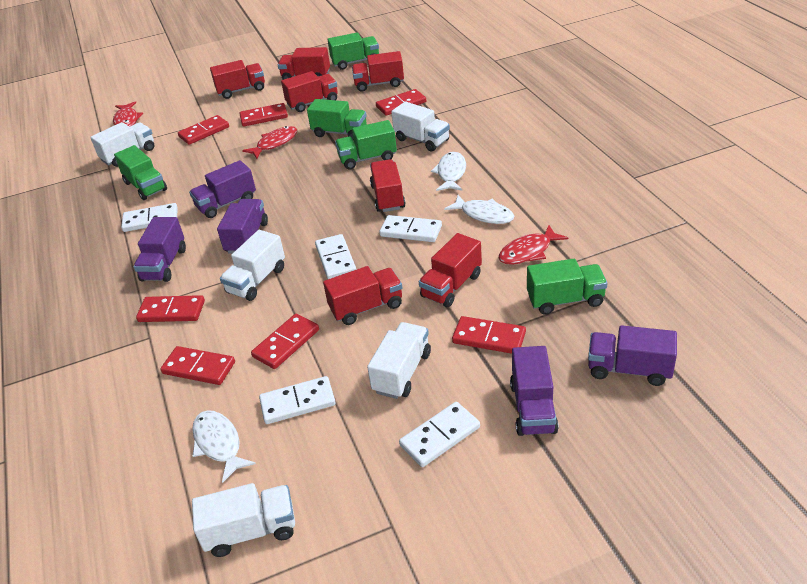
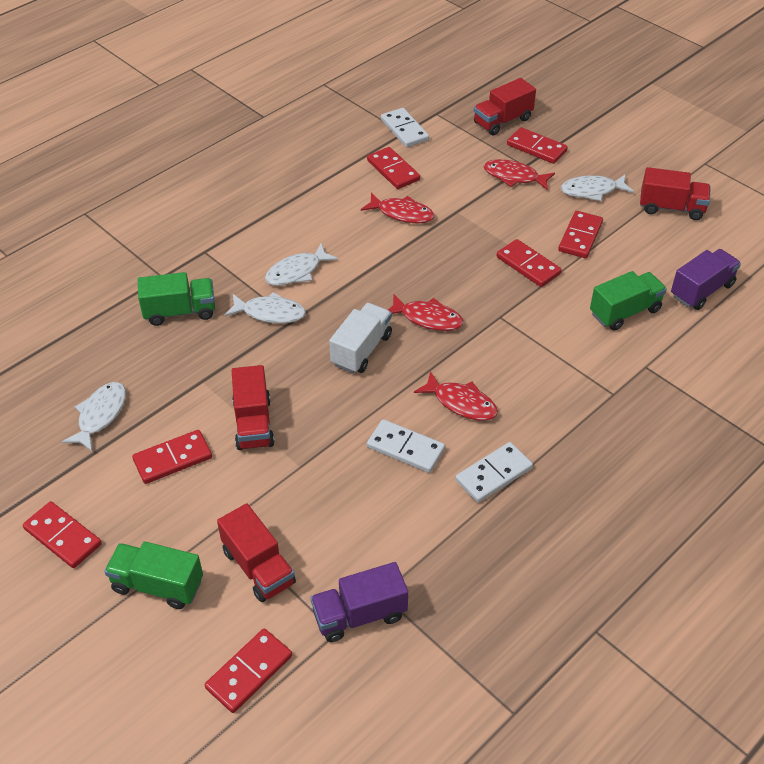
green truck: 5 -> 3
purple truck: 5 -> 2
red fish: 3 -> 4
red truck: 7 -> 4
white domino: 5 -> 3
white fish: 3 -> 4
white truck: 5 -> 1

